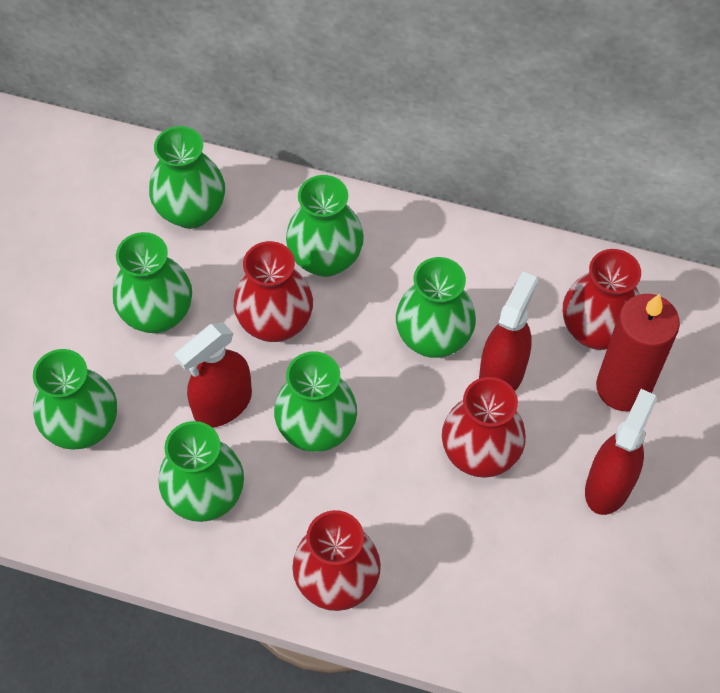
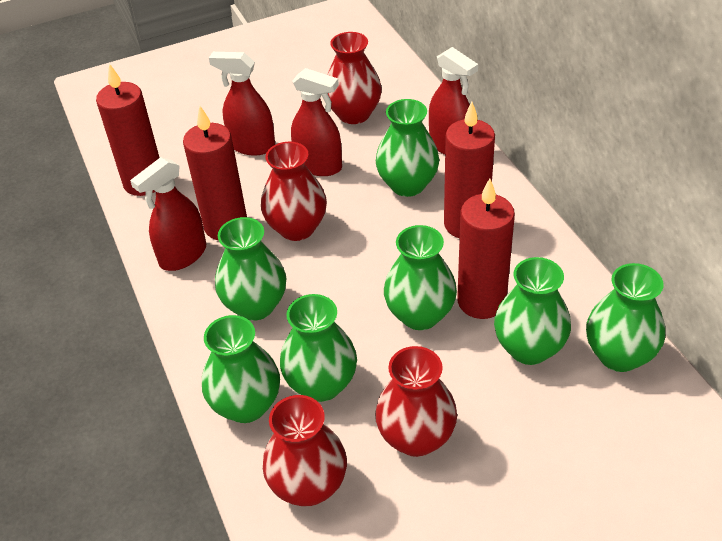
red candle: 1 -> 4
red spray bottle: 3 -> 4

